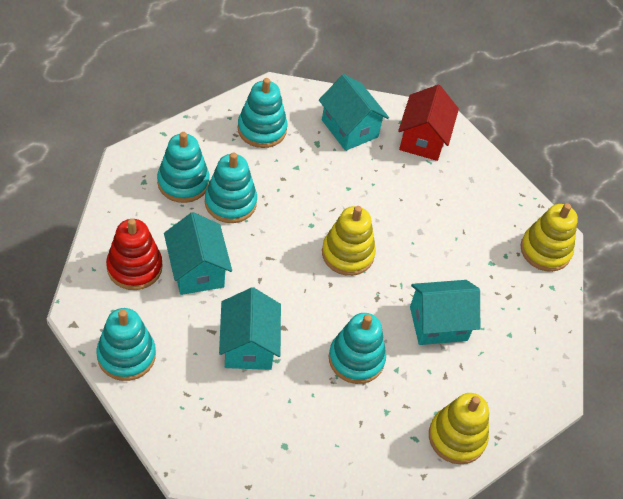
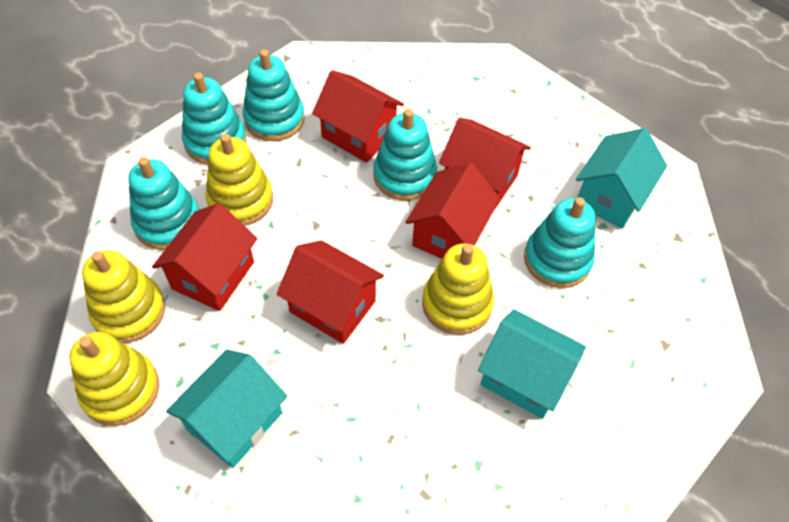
red house: 1 -> 5
red stacking toy: 1 -> 0
turquoise house: 4 -> 3
yellow stacking toy: 3 -> 4

